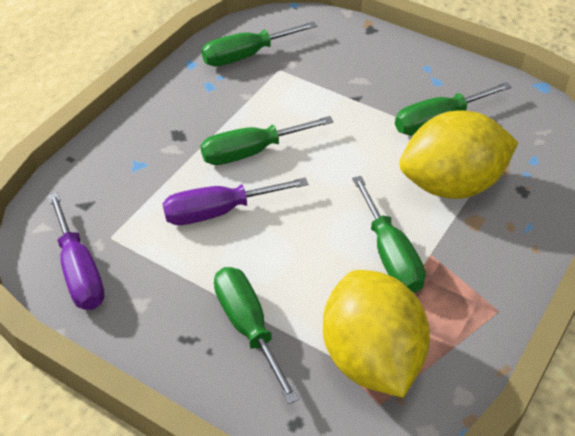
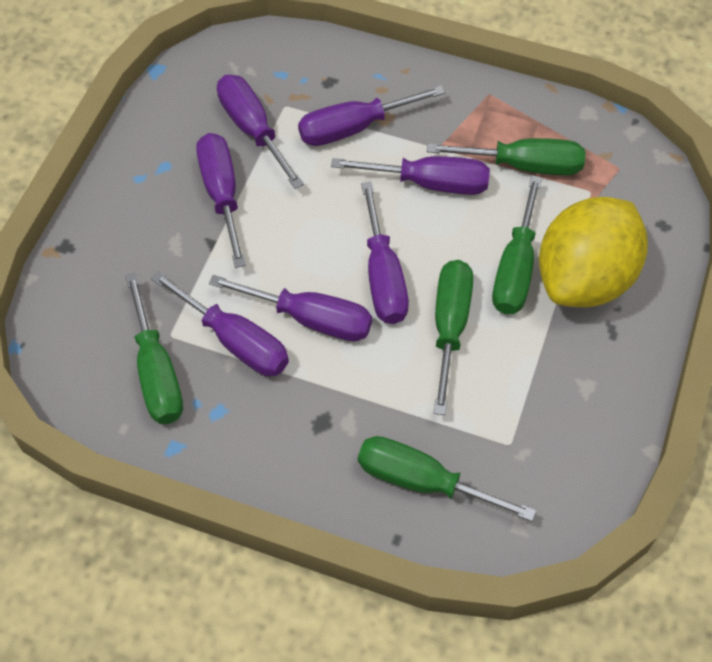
purple screwdriver: 2 -> 7
yellow lemon: 2 -> 1

